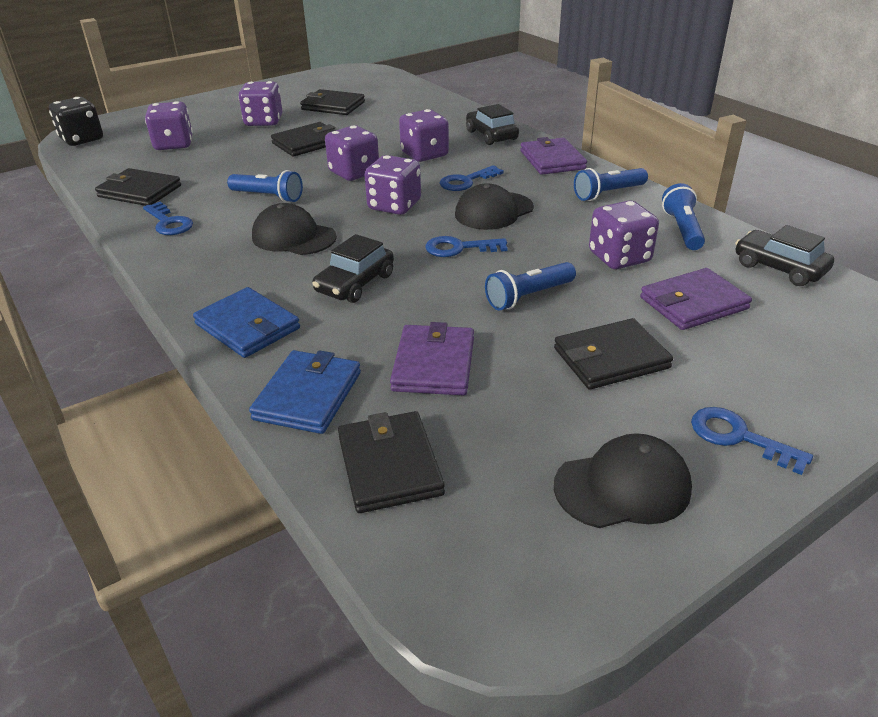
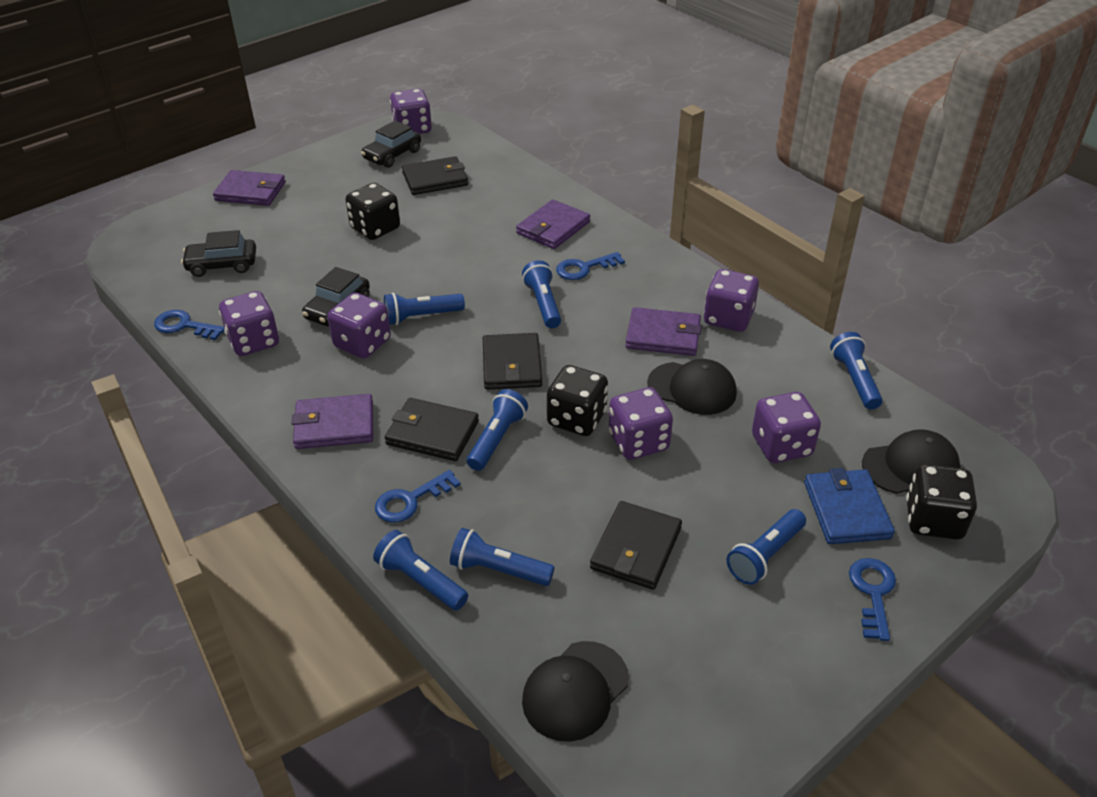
black dice: 1 -> 3
black wallet: 5 -> 4
blue flashlight: 4 -> 7
blue wallet: 2 -> 1
purple wallet: 3 -> 4

